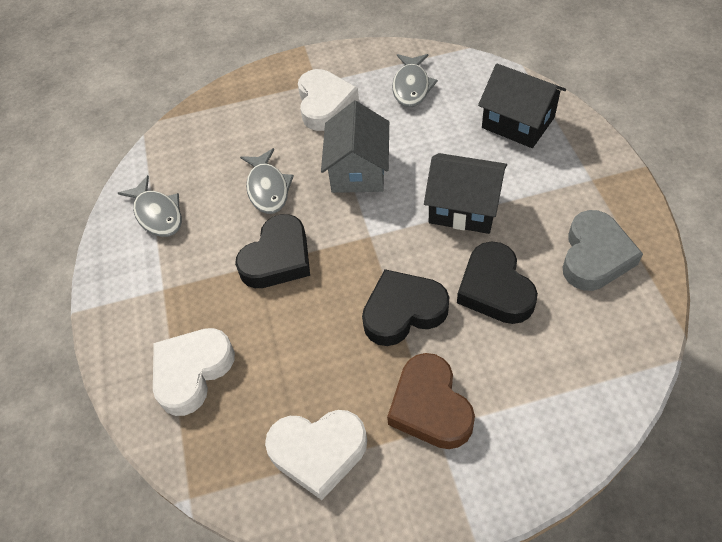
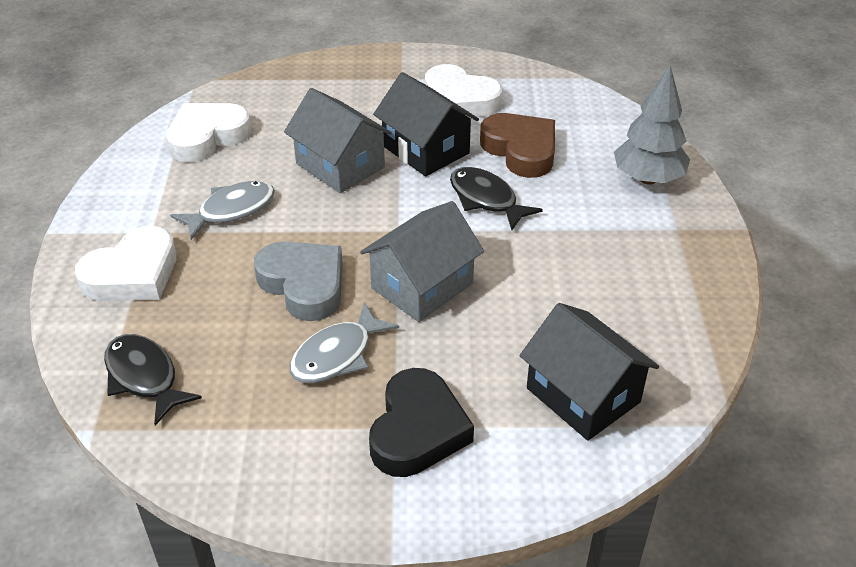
black fish: 0 -> 2
black heart: 3 -> 1
grey fish: 3 -> 2
grey house: 1 -> 2
grey tree: 0 -> 1

